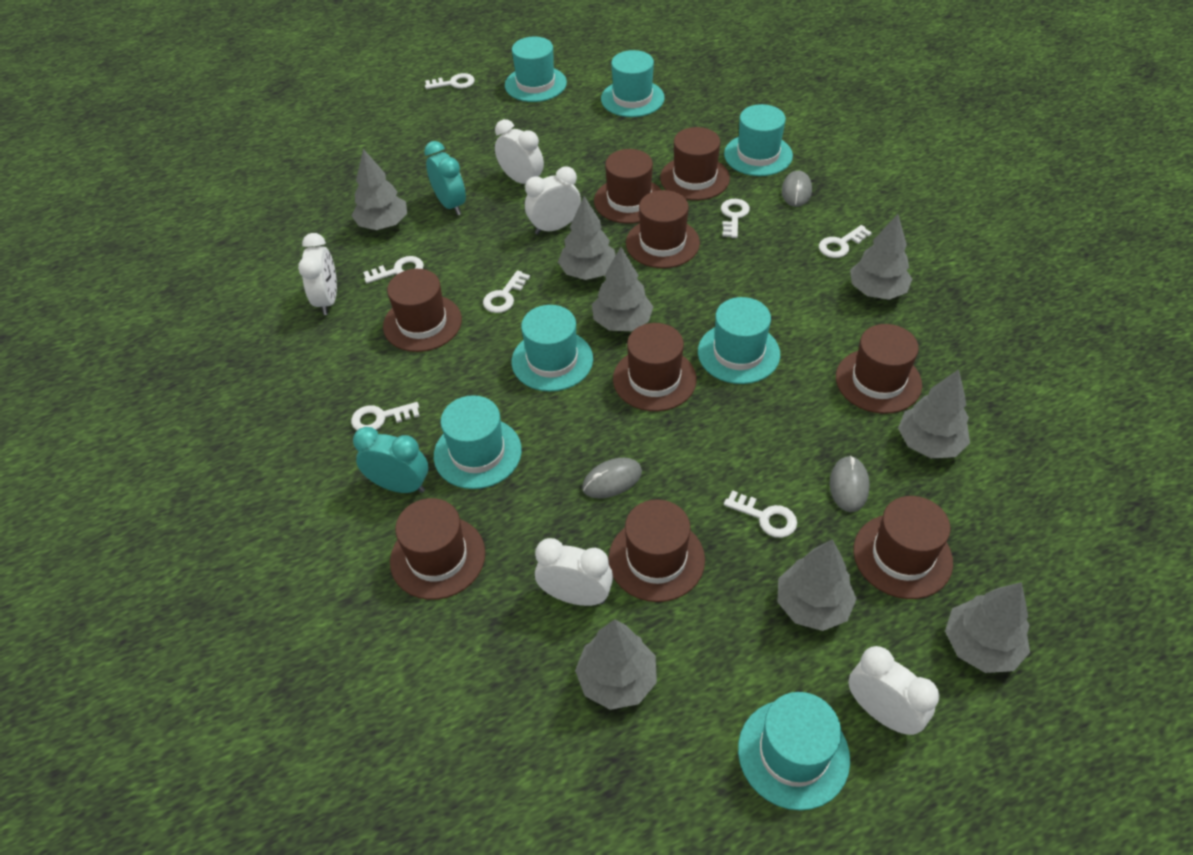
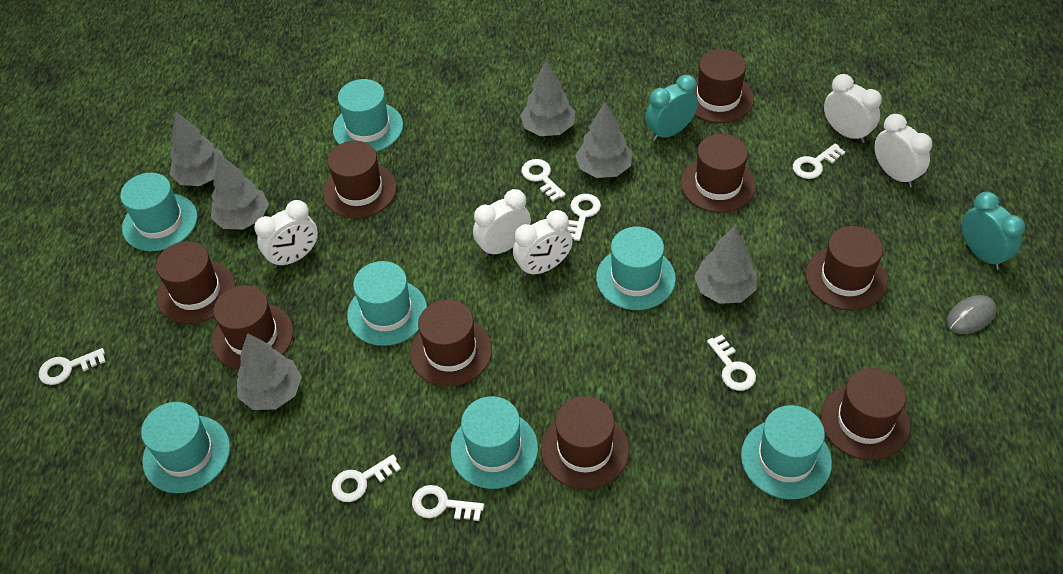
grey mouse: 3 -> 1
grey tree: 8 -> 6

